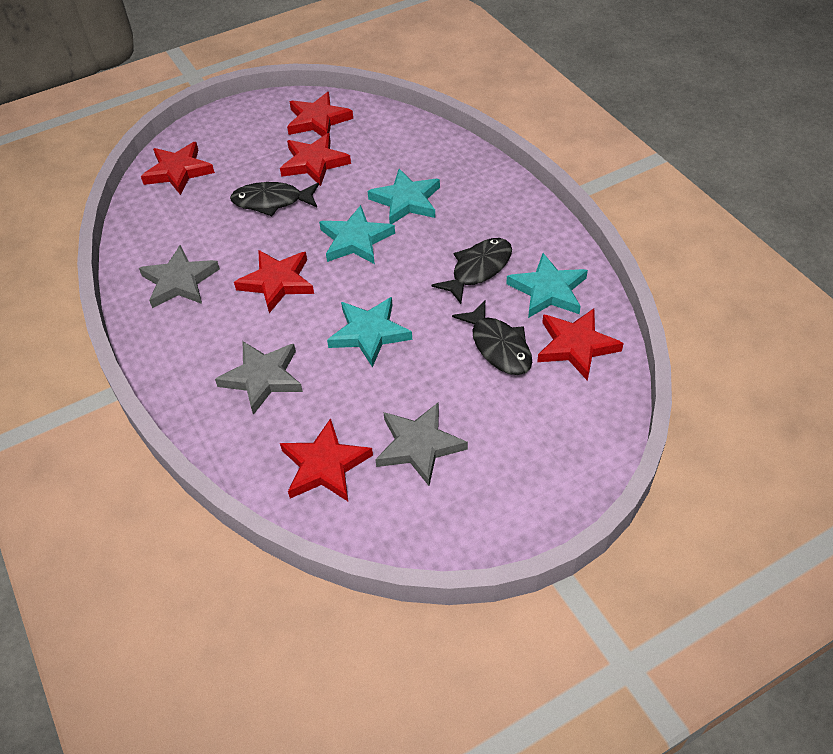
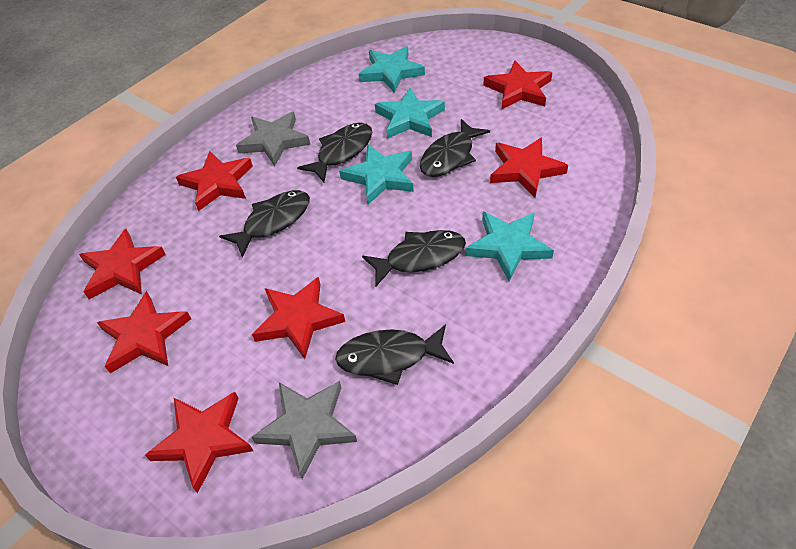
black fish: 3 -> 5
grey star: 3 -> 2
red star: 6 -> 7

